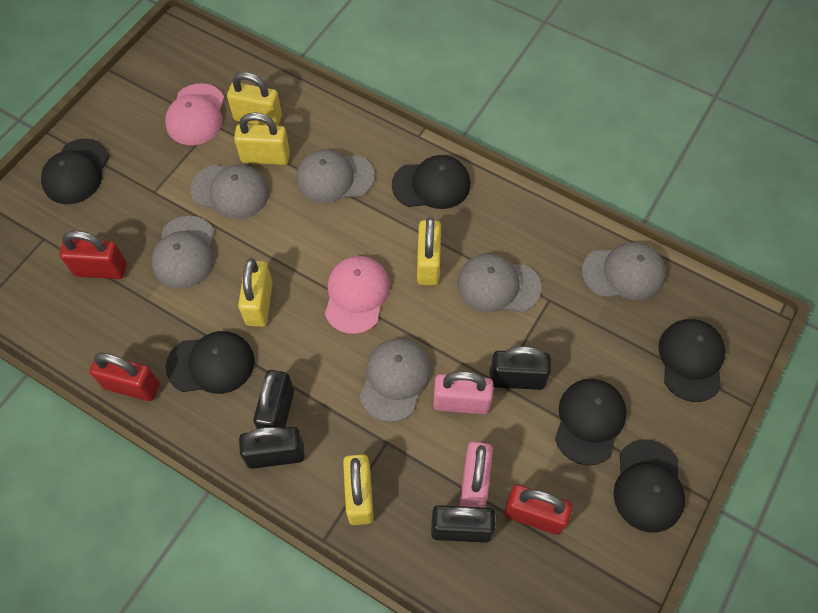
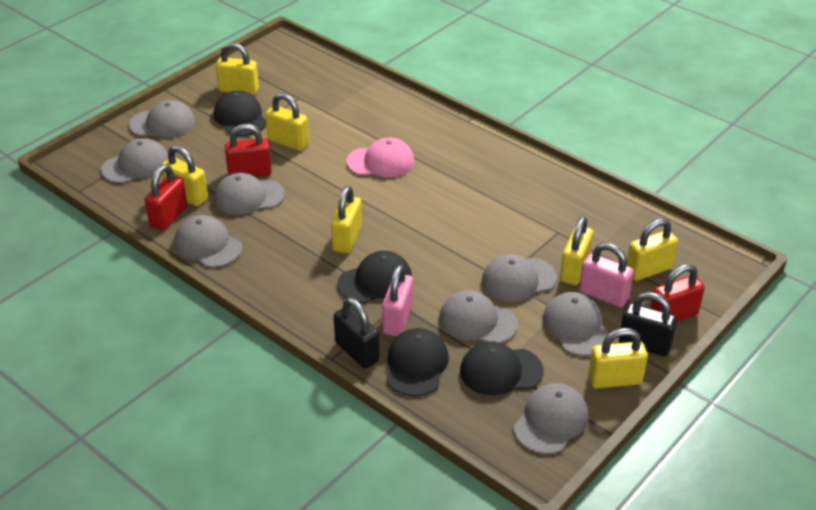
black cap: 6 -> 4
black padlock: 4 -> 2
grey cap: 6 -> 8
pink cap: 2 -> 1
yellow padlock: 5 -> 7

